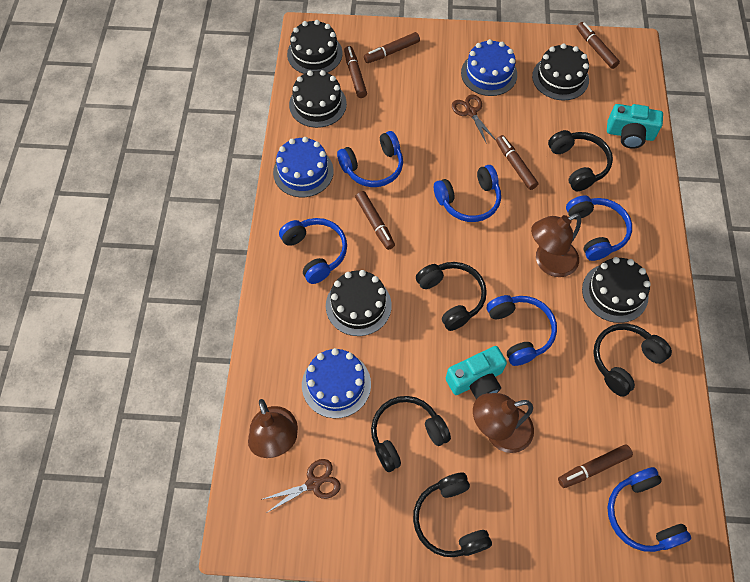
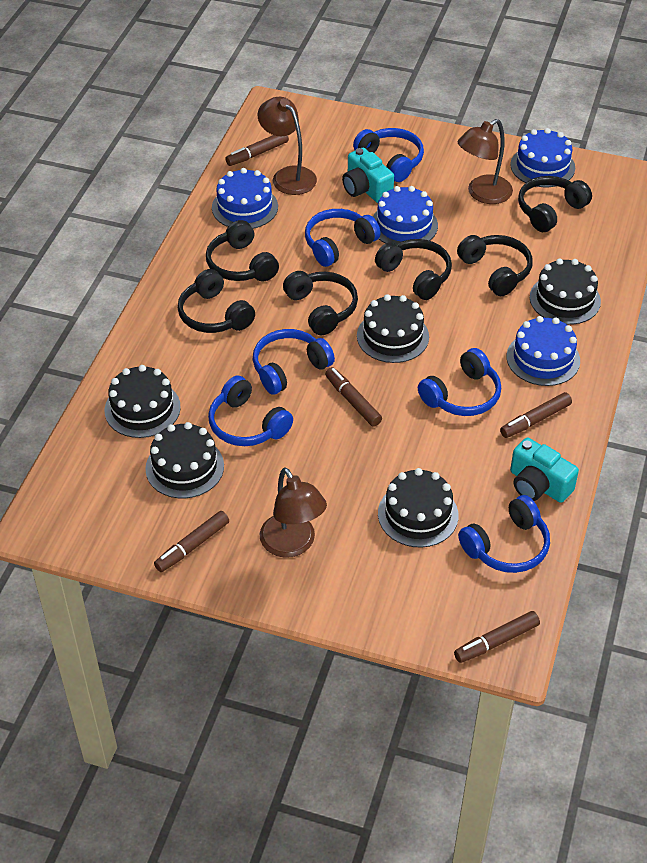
black headphones: 5 -> 6
blue cake: 3 -> 4
brown marker: 6 -> 5
brown scissors: 2 -> 0

